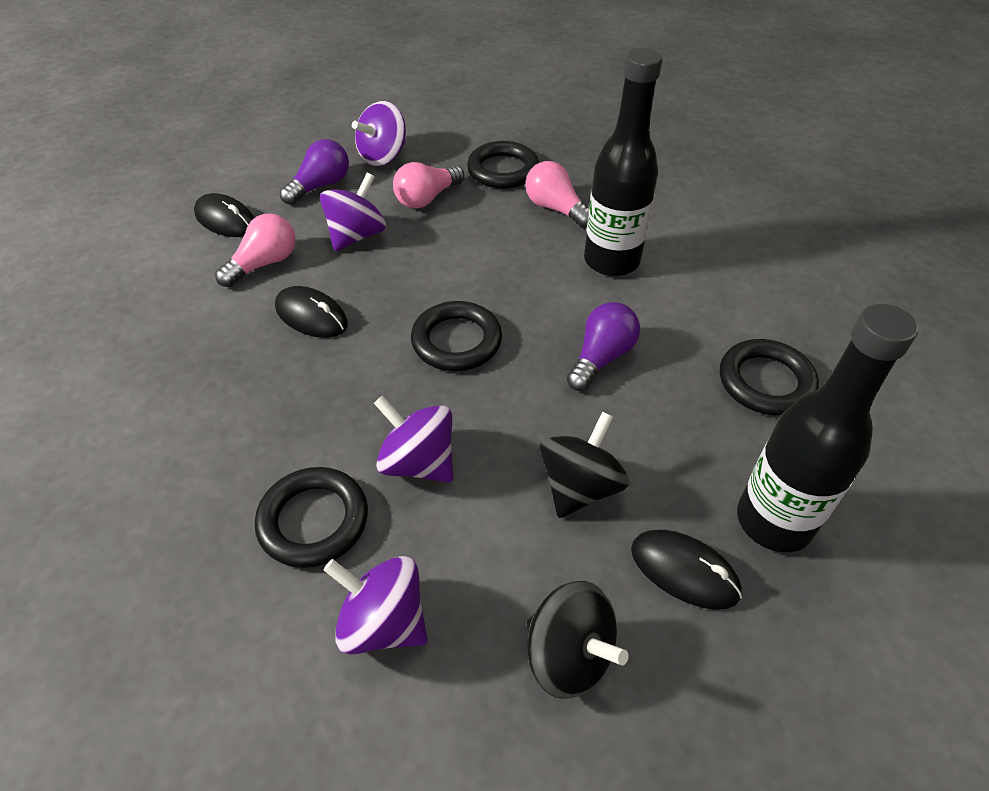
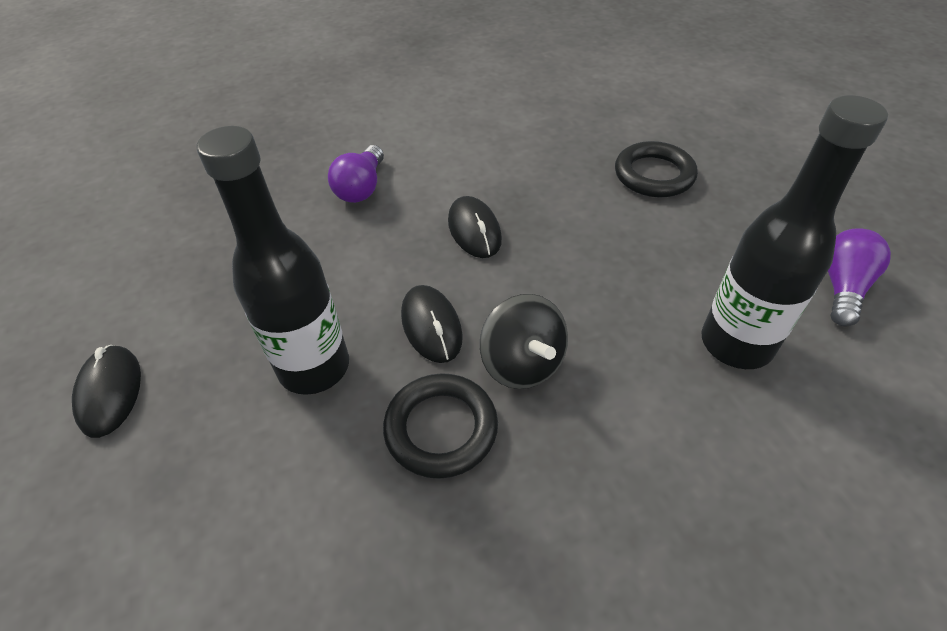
black ring: 4 -> 2
black spinning top: 2 -> 1
pink light bulb: 3 -> 0
purple spinning top: 4 -> 0

